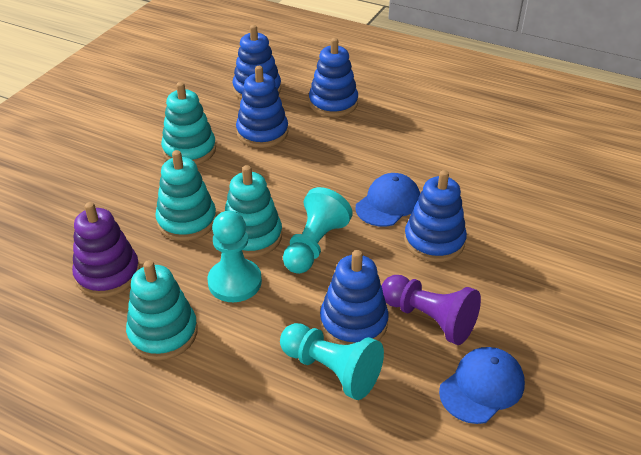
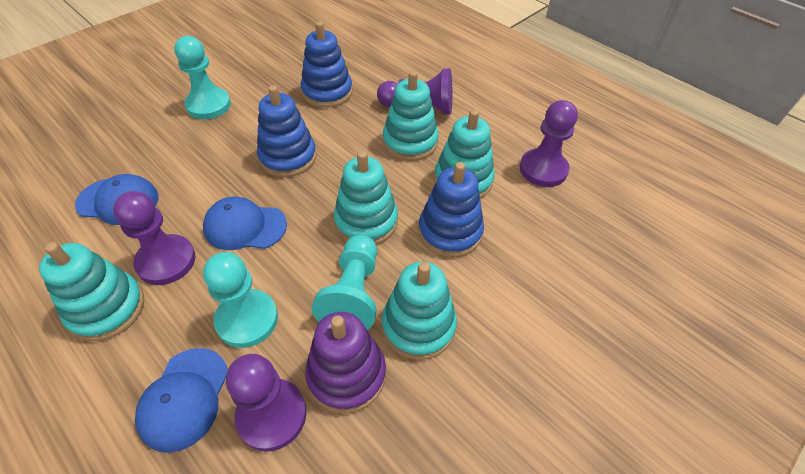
blue cap: 2 -> 3
blue stacking toy: 5 -> 3
purple pawn: 1 -> 4
turquoise stacking toy: 4 -> 5

